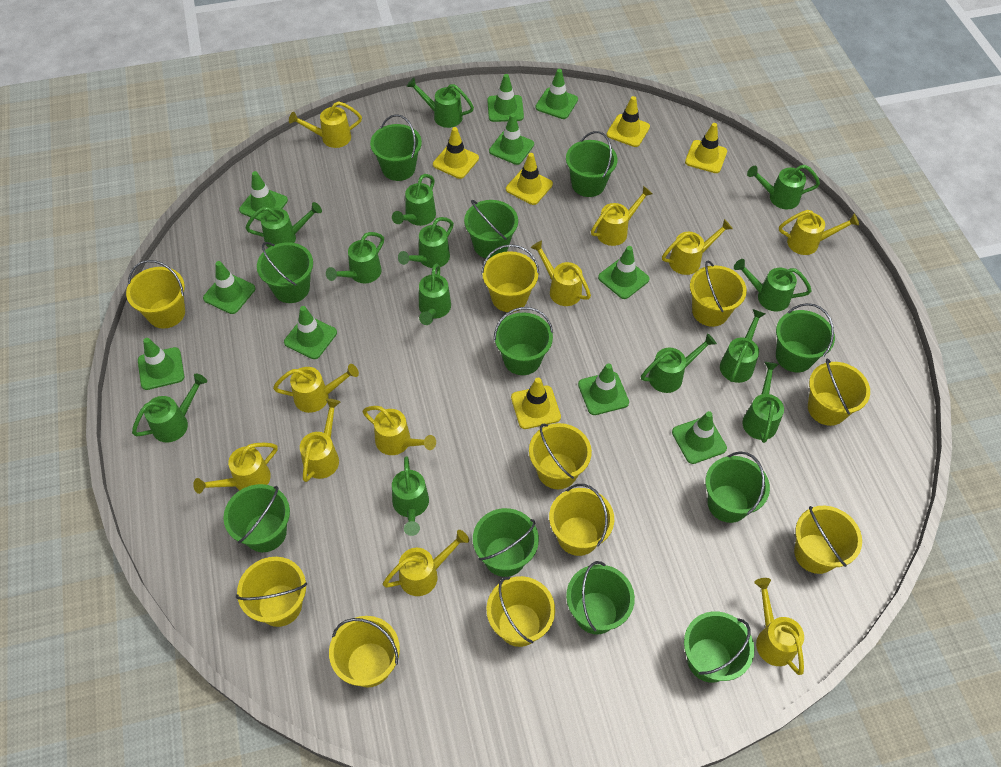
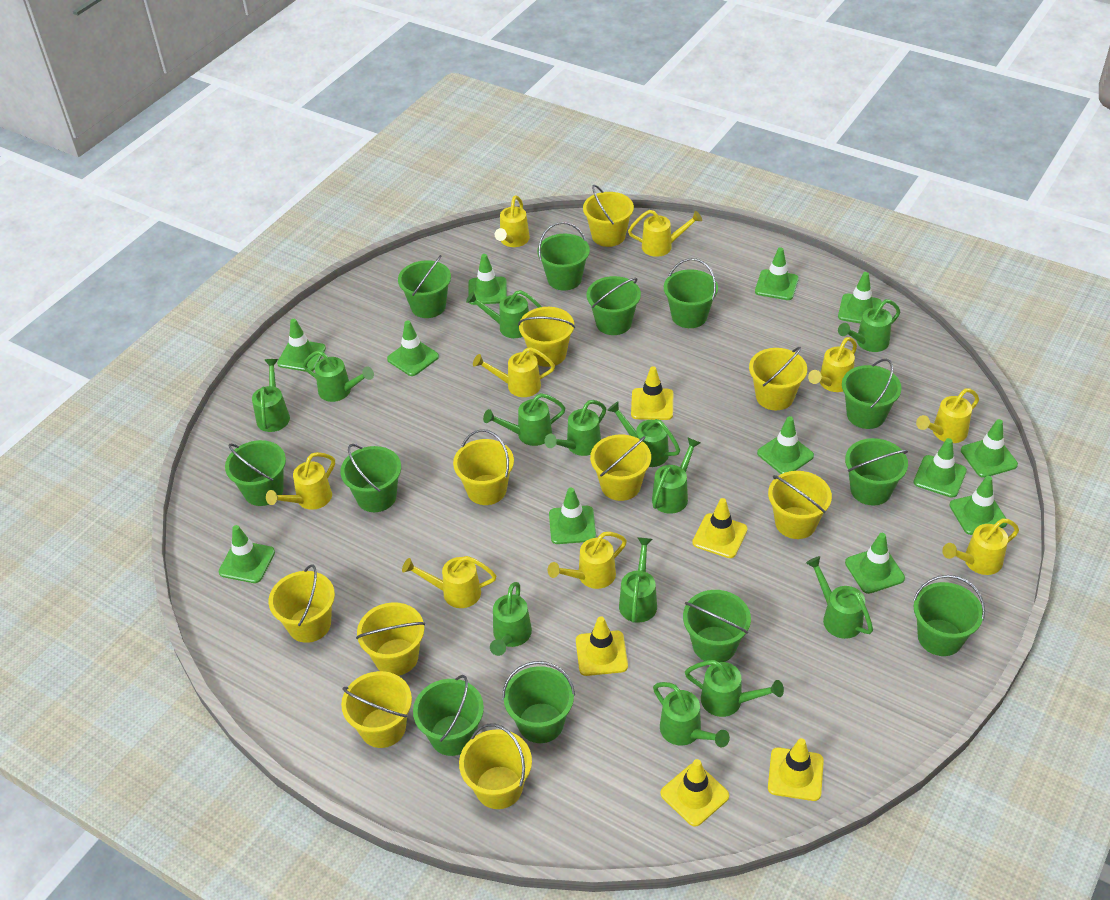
green bucket: 11 -> 12
green traffic cone: 10 -> 12
yellow watering can: 11 -> 9

